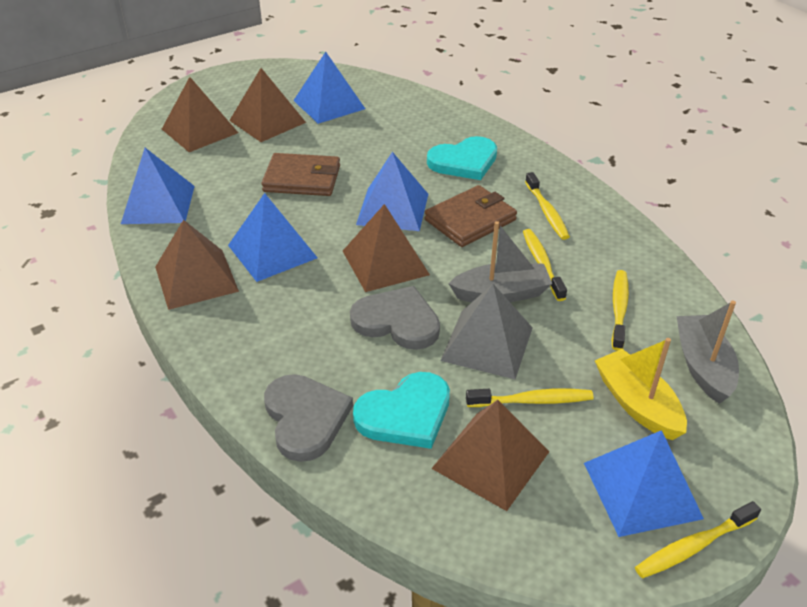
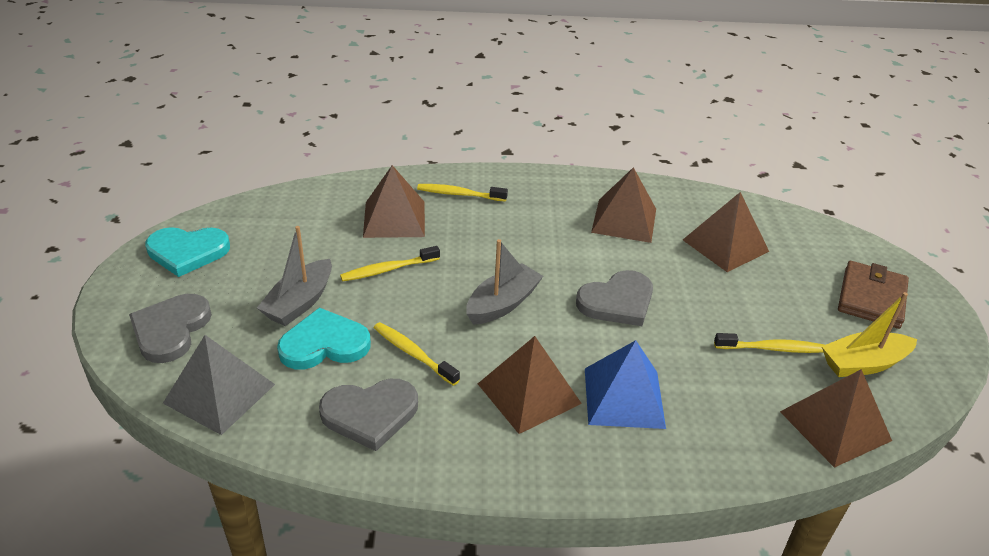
blue pyramid: 5 -> 1
brown wallet: 2 -> 1
grey heart: 2 -> 3
yellow toothbrush: 5 -> 4

